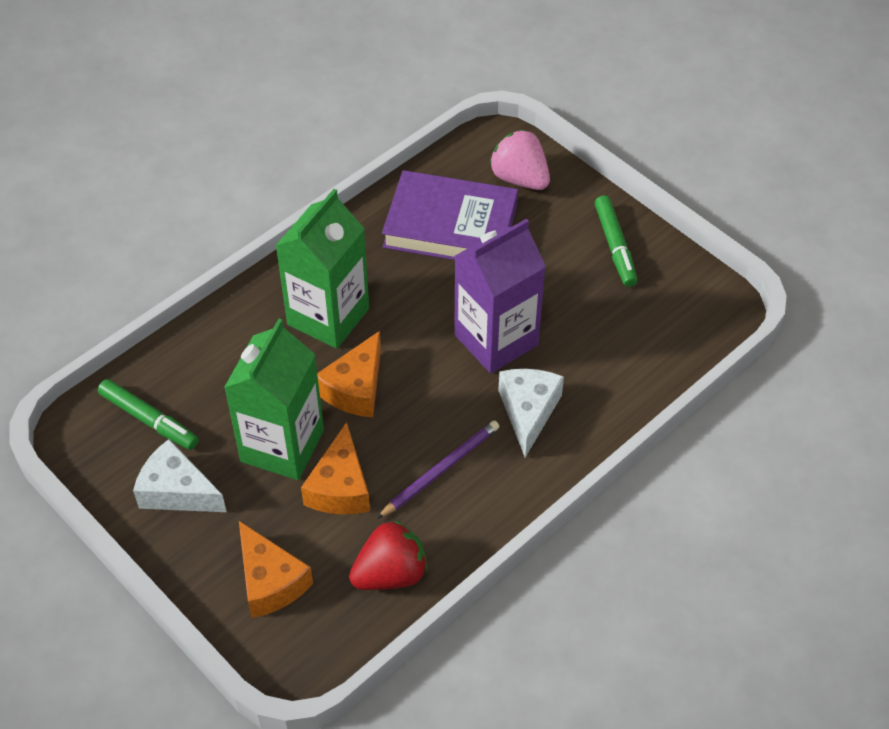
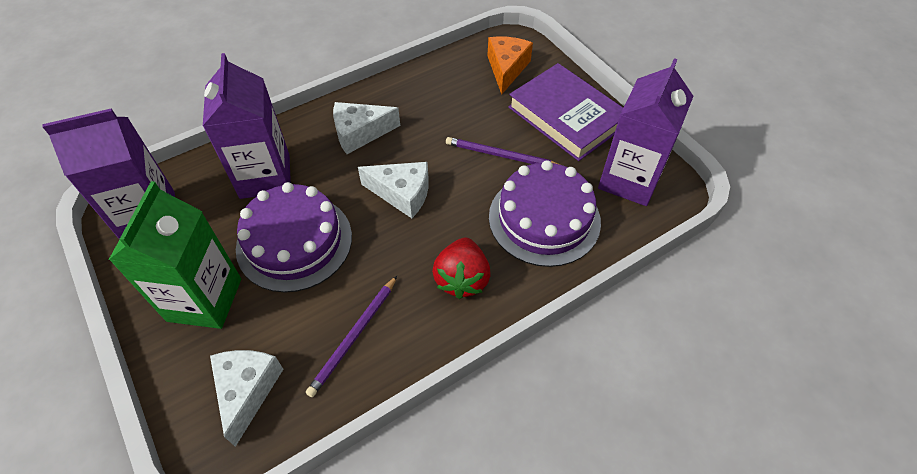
green carton: 2 -> 1
green marker: 2 -> 0
orange cheese: 3 -> 1
pink strawberry: 1 -> 0
purple cake: 0 -> 2
purple carton: 1 -> 3
purple pencil: 1 -> 2
white cheese: 2 -> 3

